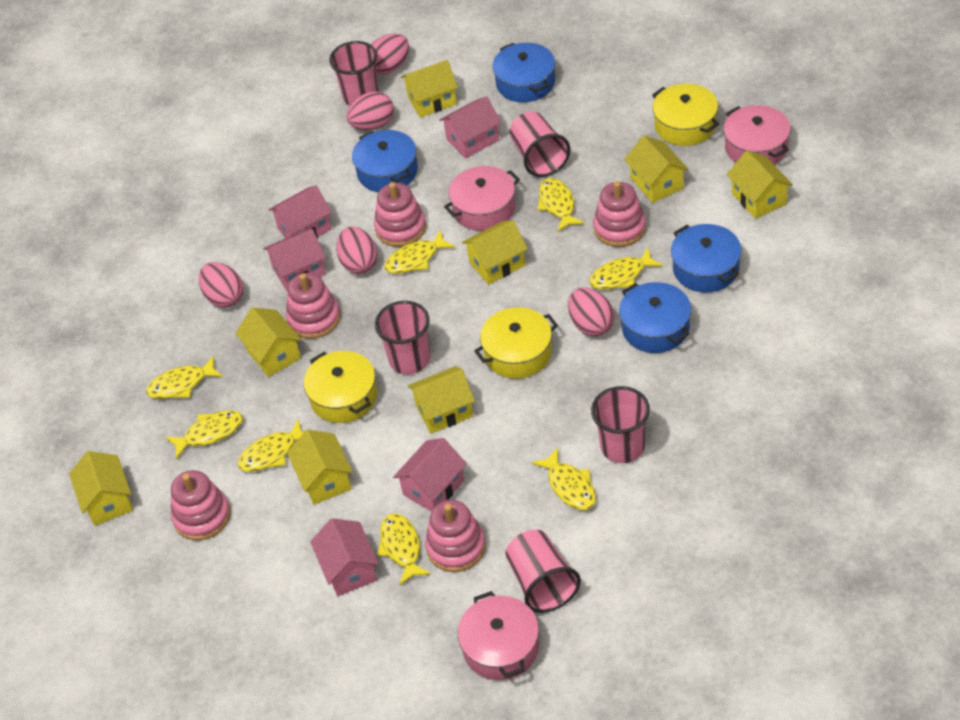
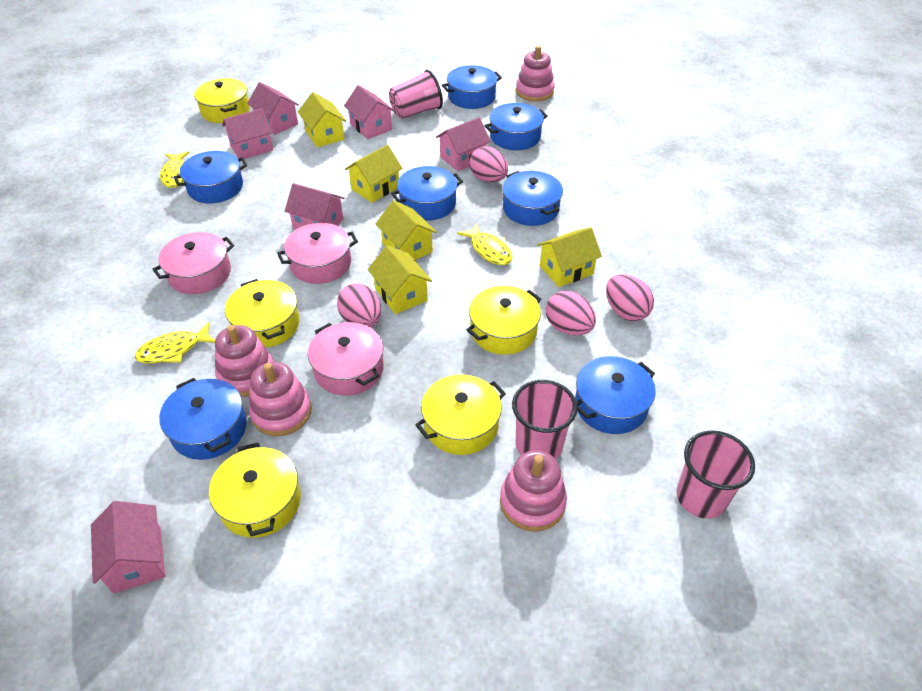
blue pot: 4 -> 7
pink cup: 5 -> 3
pink egg: 5 -> 4
pink house: 5 -> 6
pink stacking toy: 5 -> 4
yellow fish: 8 -> 3
yellow house: 8 -> 5
yellow pot: 3 -> 5

